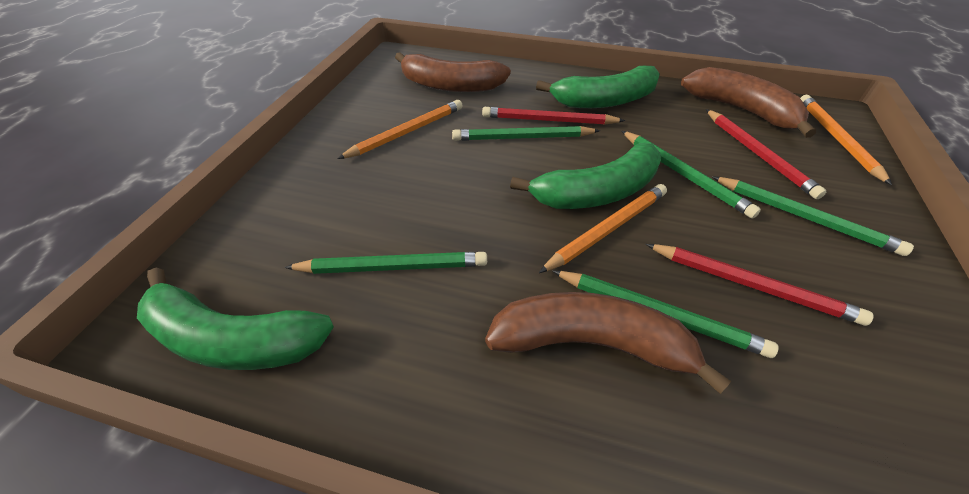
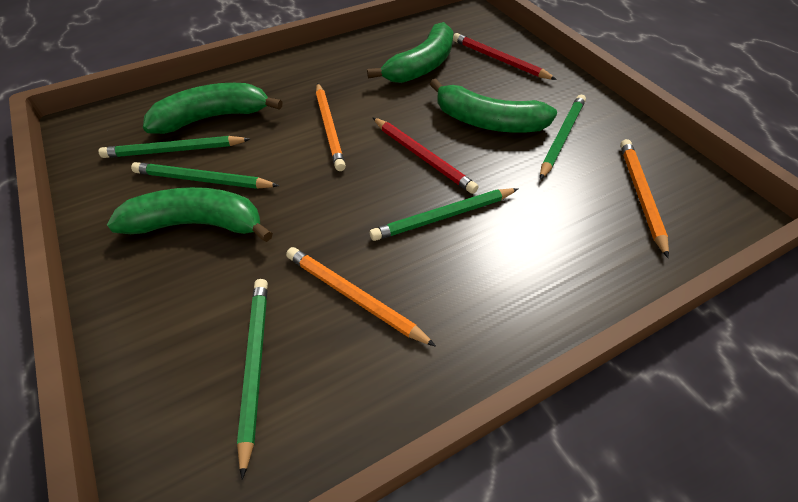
brown banana: 3 -> 0
green banana: 3 -> 4
red pencil: 3 -> 2

